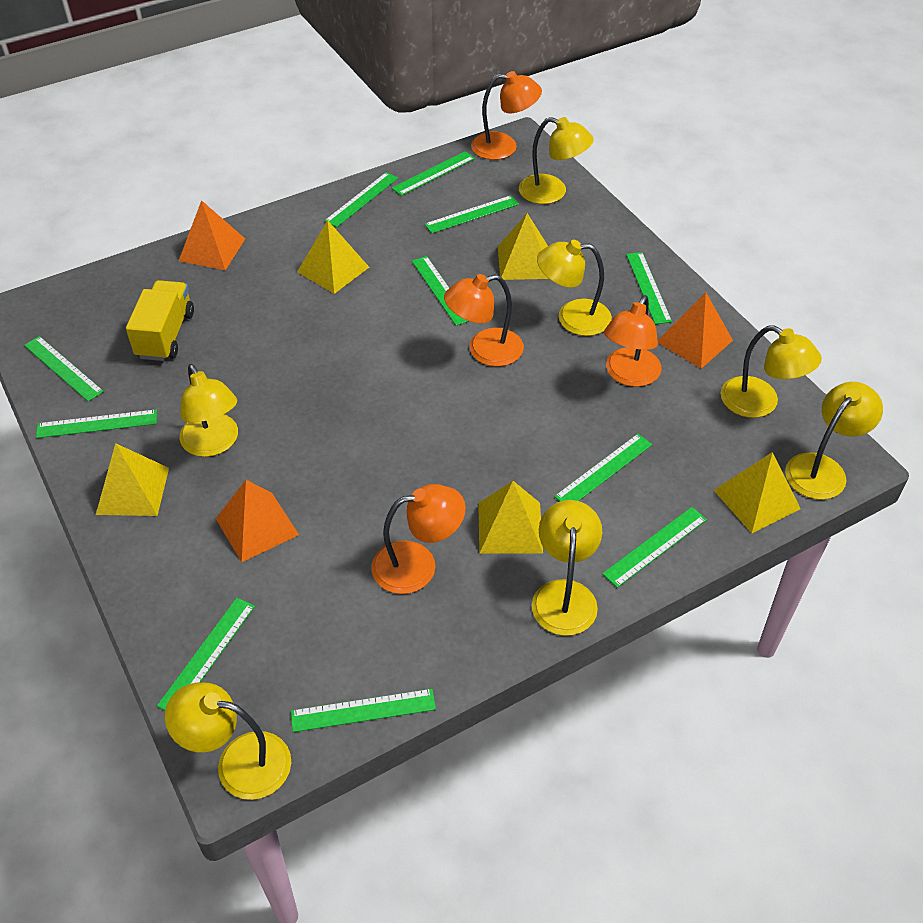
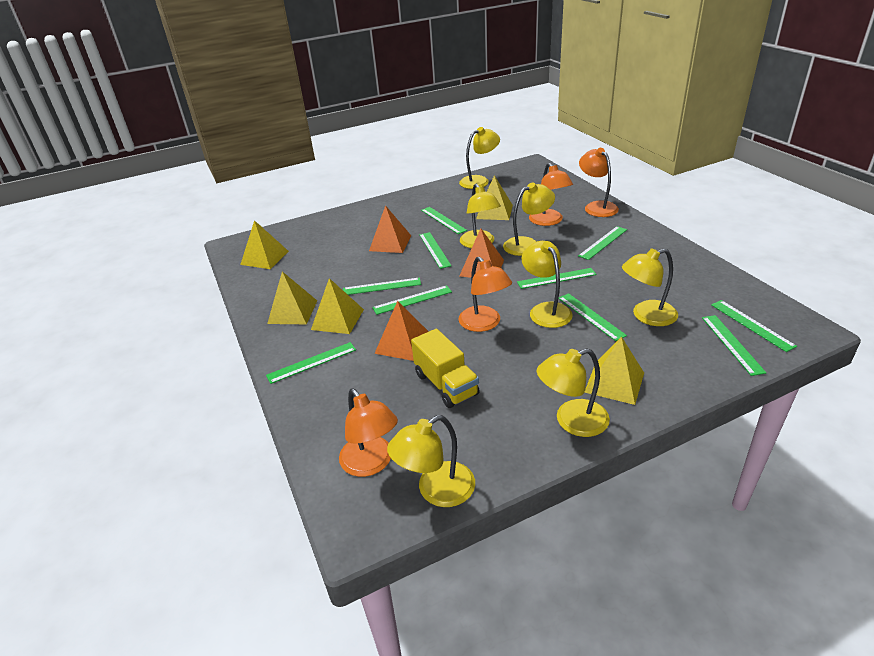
green ruler: 11 -> 10

